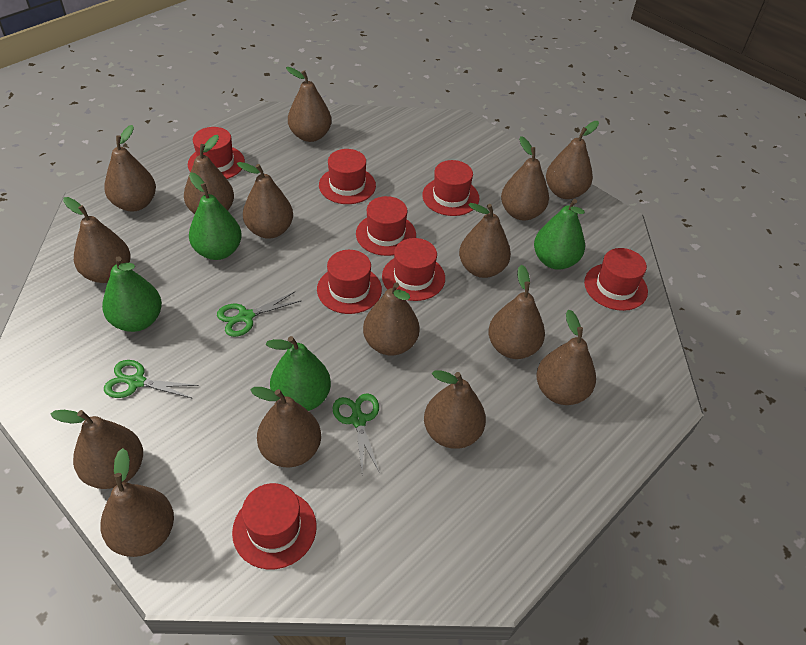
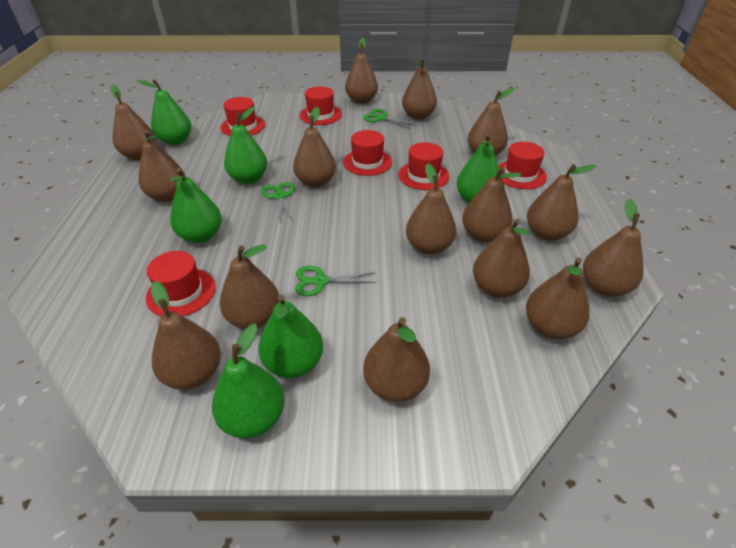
green pear: 4 -> 6
red hat: 8 -> 6

